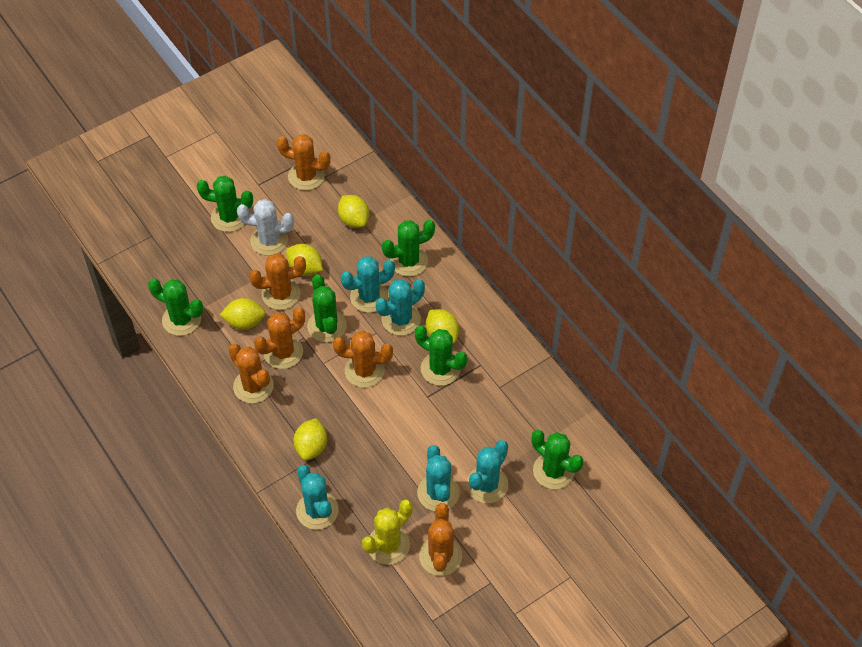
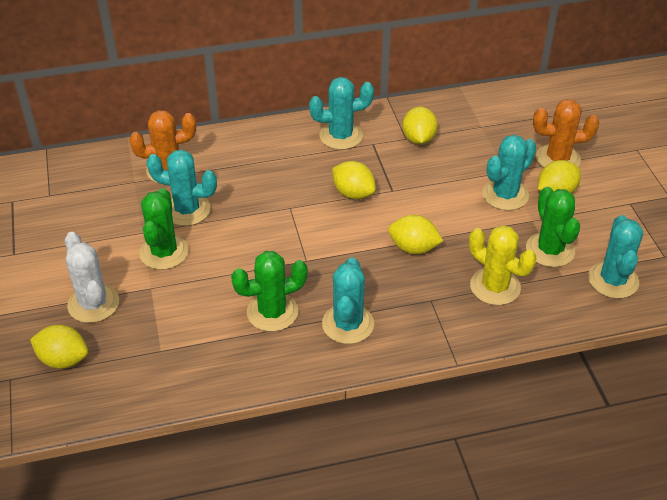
green cactus: 6 -> 3
orange cactus: 6 -> 2

